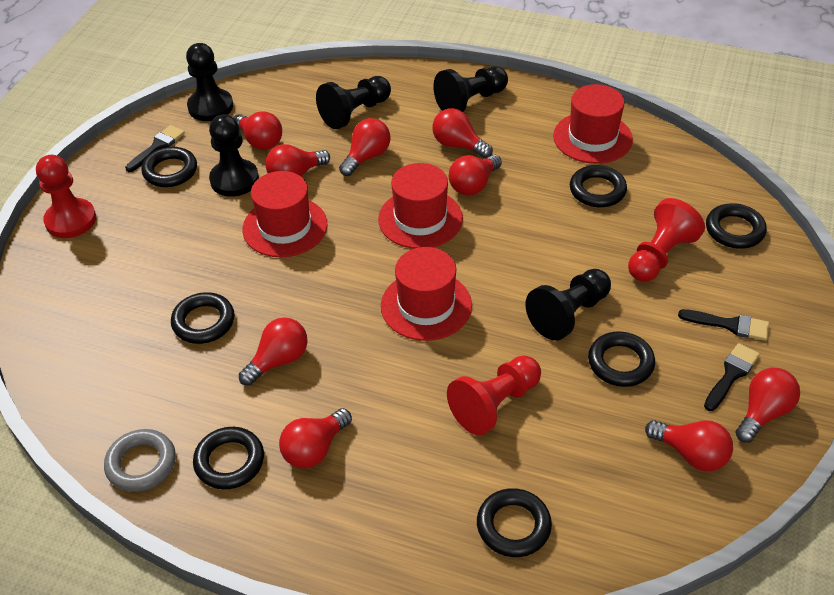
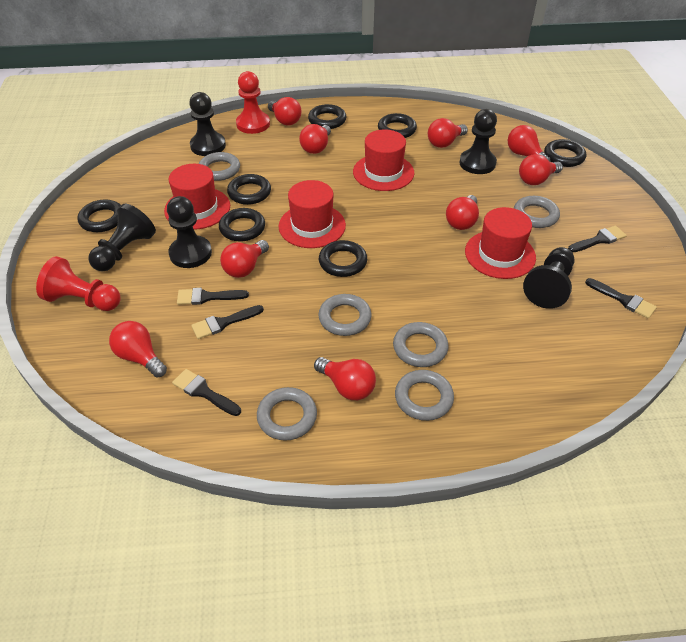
black brush: 3 -> 5
grey ring: 1 -> 6
red pawn: 3 -> 2

